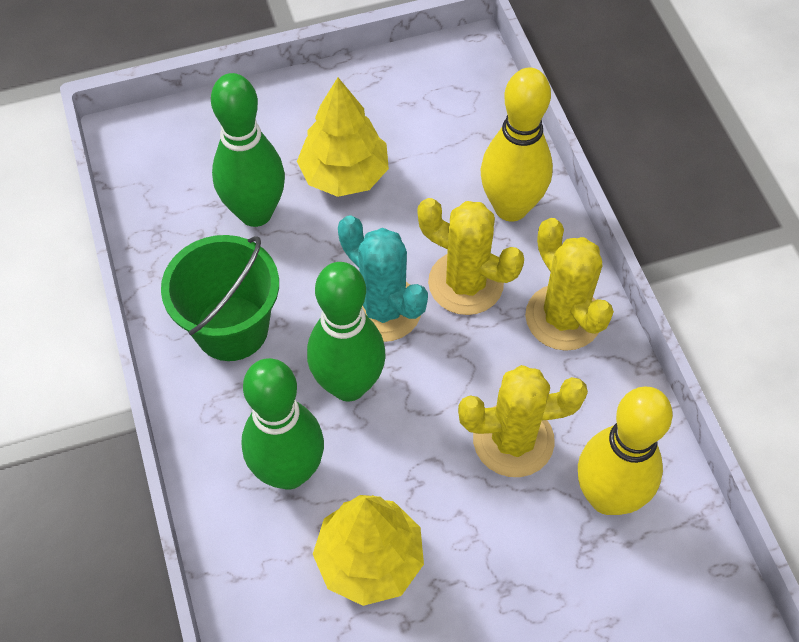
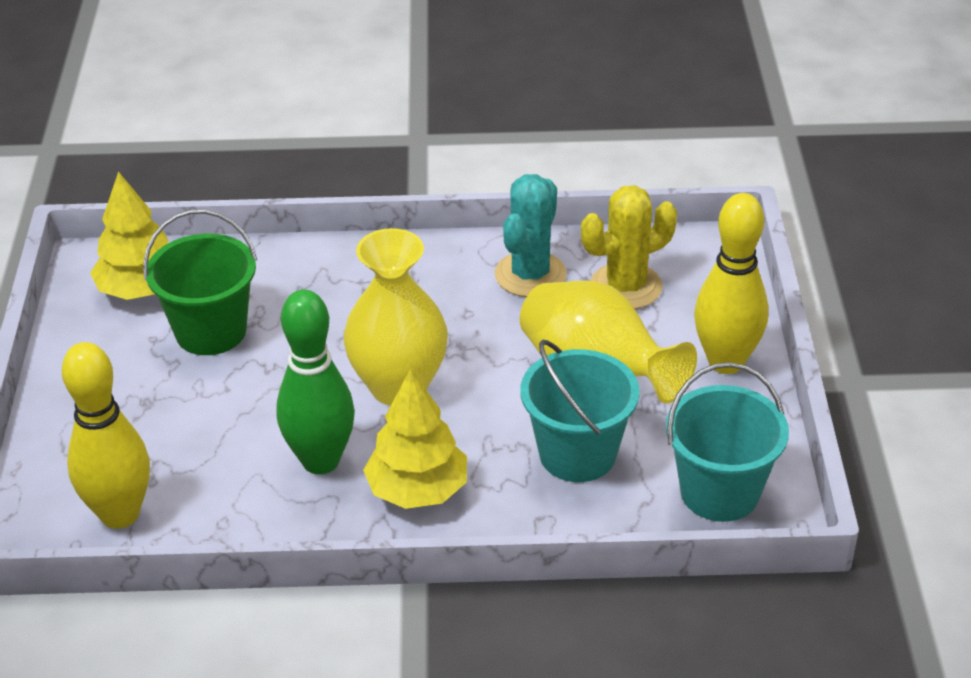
green bowling pin: 3 -> 1
turquoise bucket: 0 -> 2
yellow cactus: 3 -> 1
yellow vase: 0 -> 2

